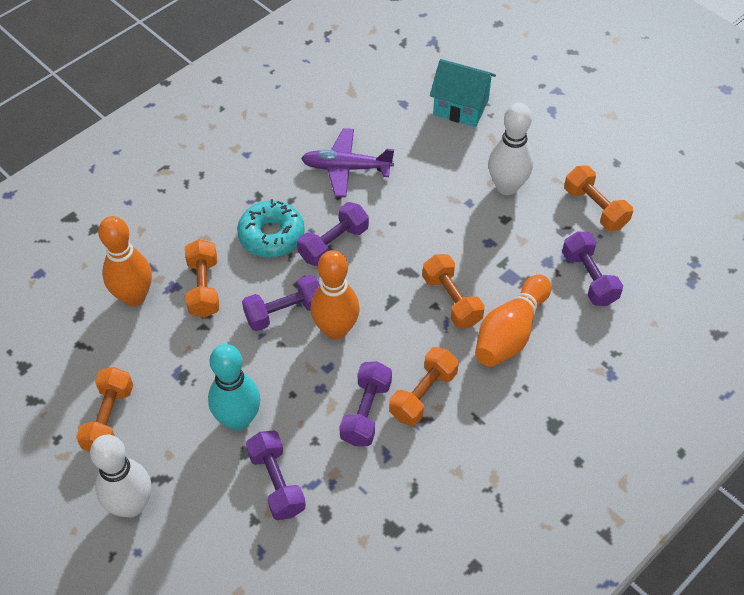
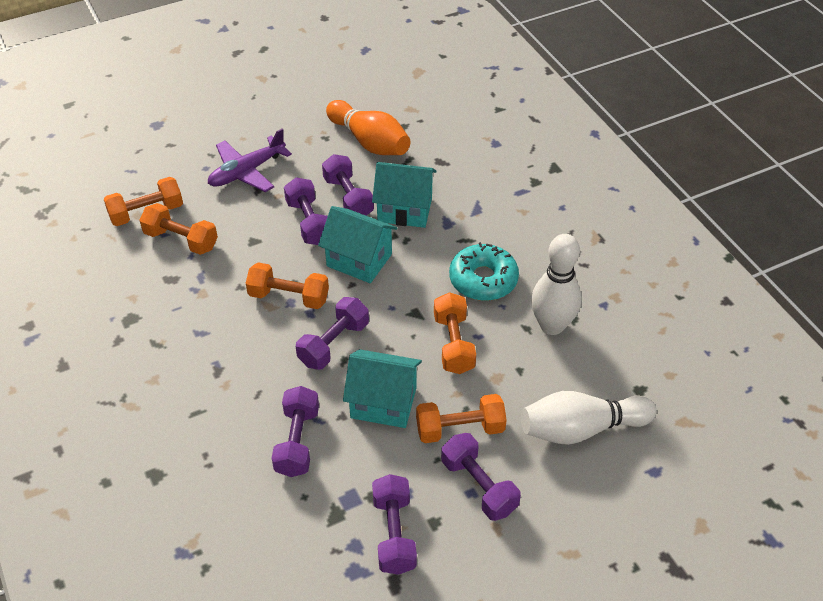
orange bowling pin: 3 -> 1
purple dumbbell: 5 -> 6
turquoise bowling pin: 1 -> 0
turquoise house: 1 -> 3

